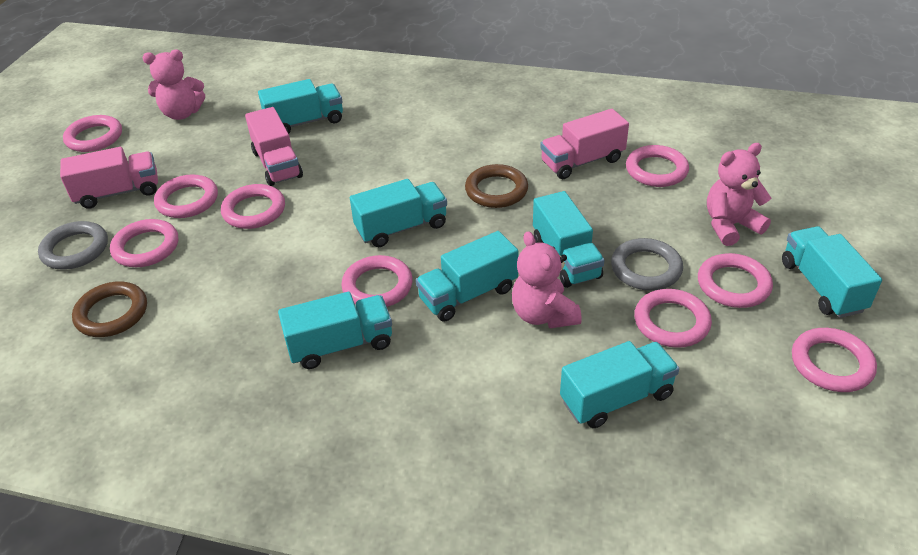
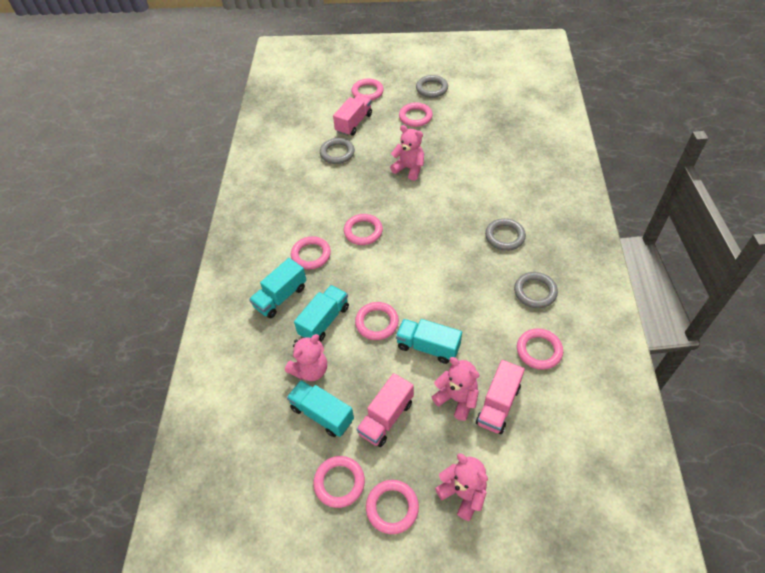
brown ring: 2 -> 0
grey ring: 2 -> 4
pink ring: 9 -> 8
pink teddy bear: 3 -> 4
turquoise truck: 7 -> 4

